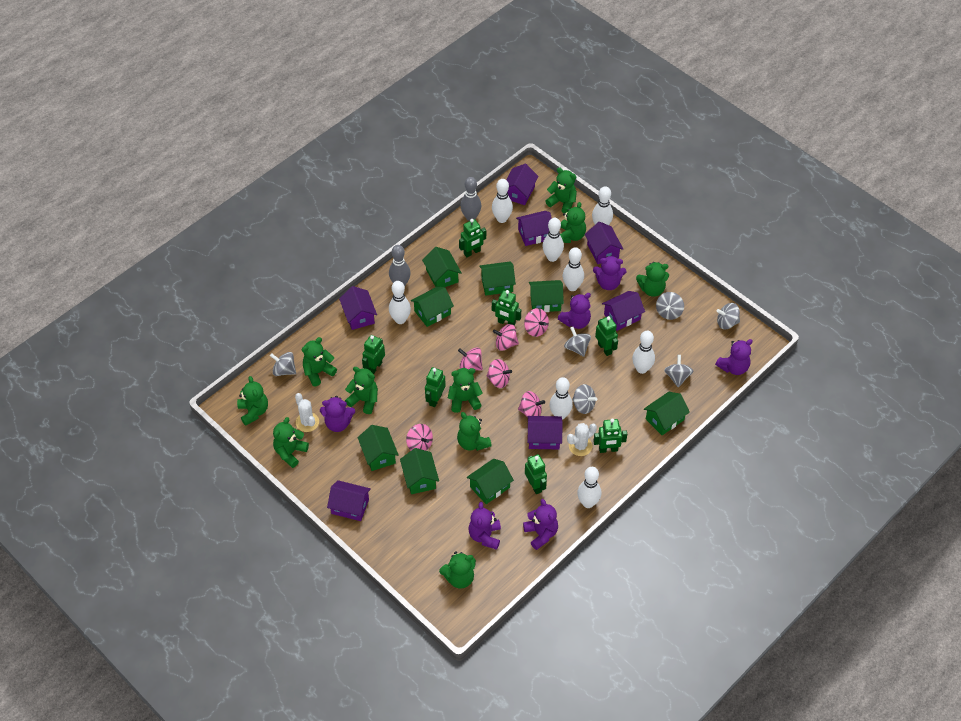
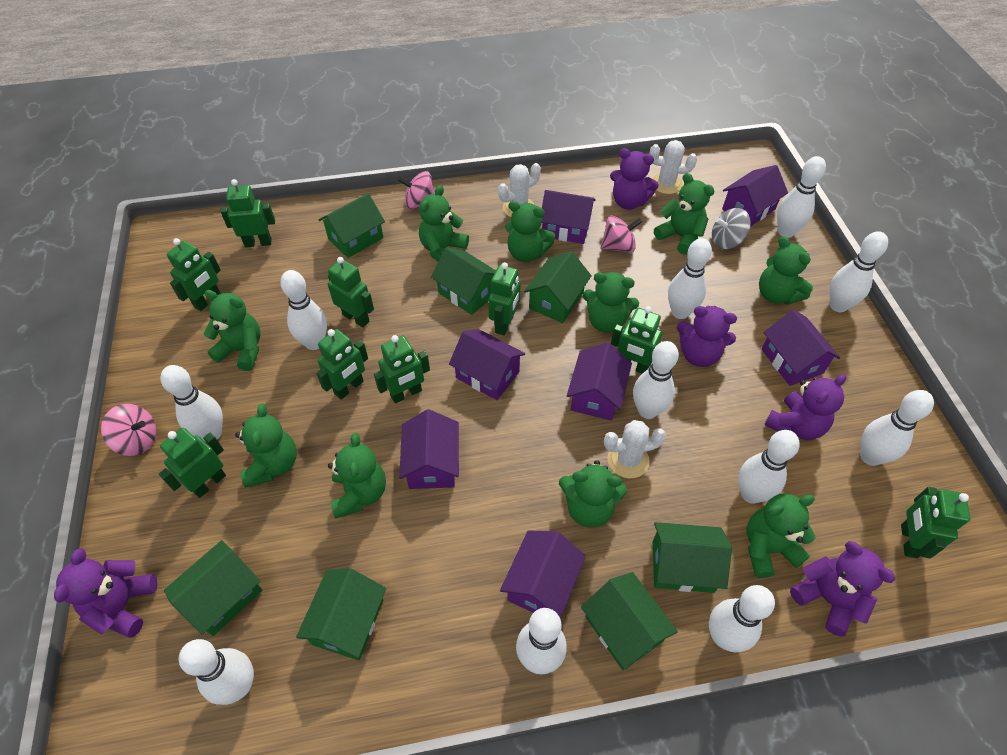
green house: 8 -> 7
green robot: 7 -> 9
grey bowling pin: 2 -> 0
grey spinning top: 6 -> 1
pink spinning top: 6 -> 3
purple teddy bear: 6 -> 5
white bowling pin: 8 -> 11
white cactus: 2 -> 3

